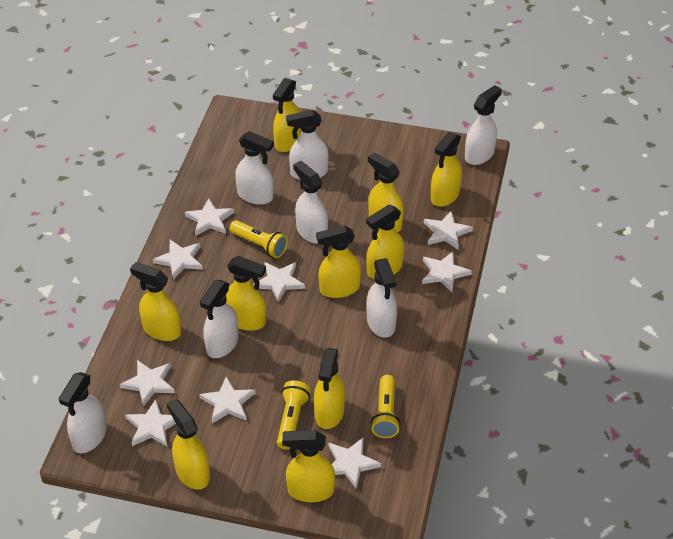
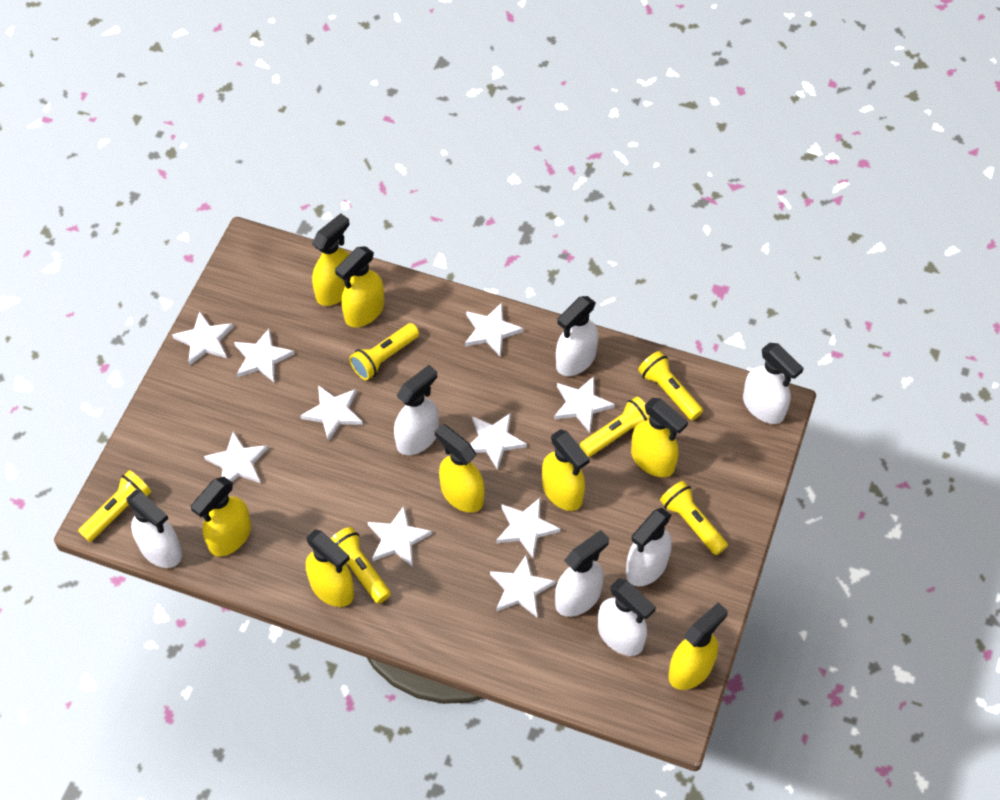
white star: 9 -> 10
yellow flashlight: 3 -> 6
yellow spray bottle: 10 -> 8

